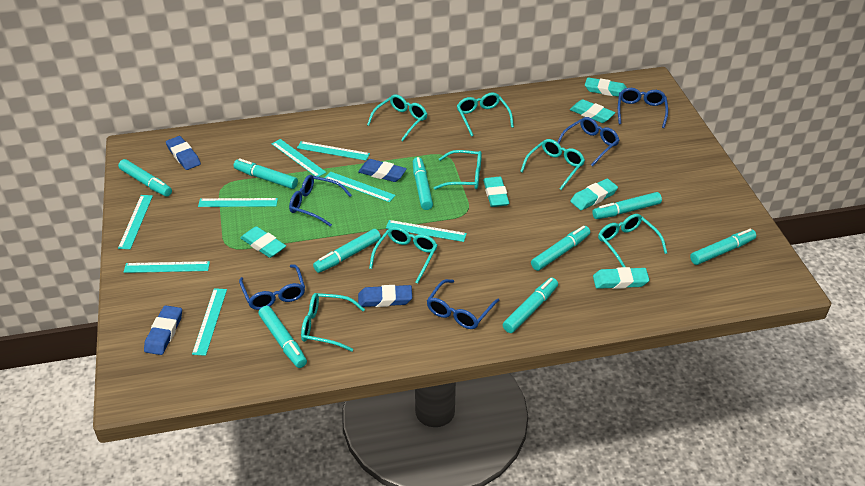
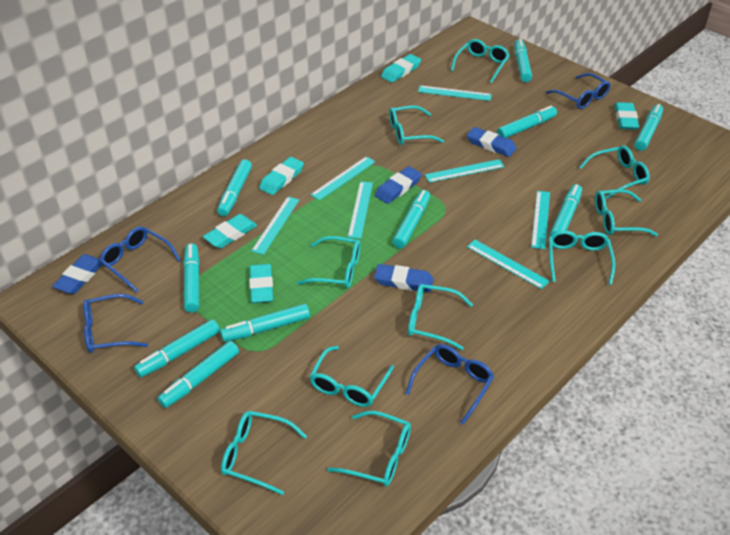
blue glasses: 5 -> 4
turquoise eraser: 6 -> 5
turquoise glasses: 7 -> 10
turquoise marker: 9 -> 10
turquoise ruler: 8 -> 7

